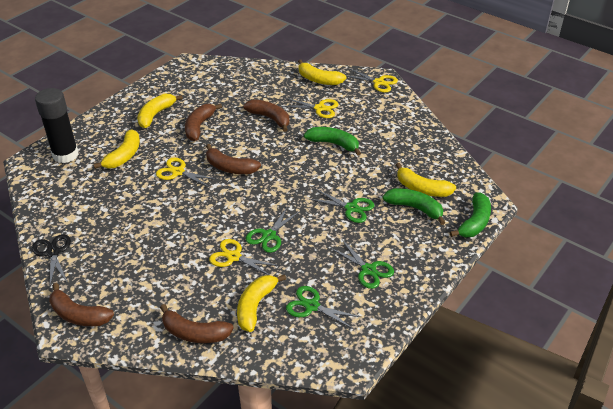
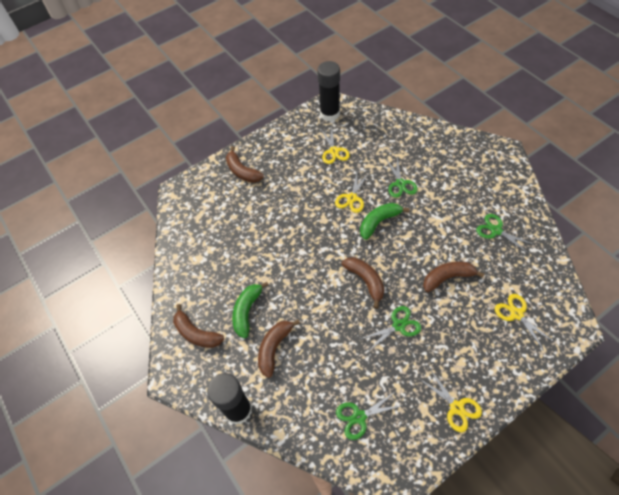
black glue stick: 1 -> 2
black scissors: 1 -> 0
green banana: 3 -> 2
yellow banana: 5 -> 0

